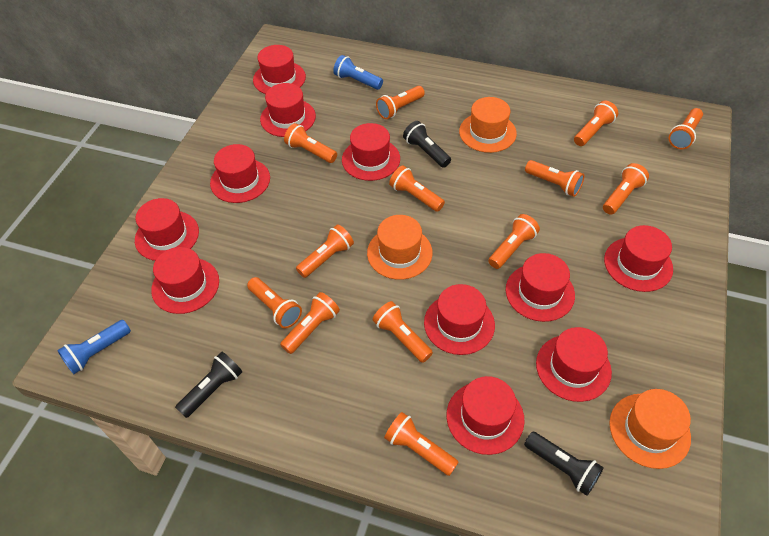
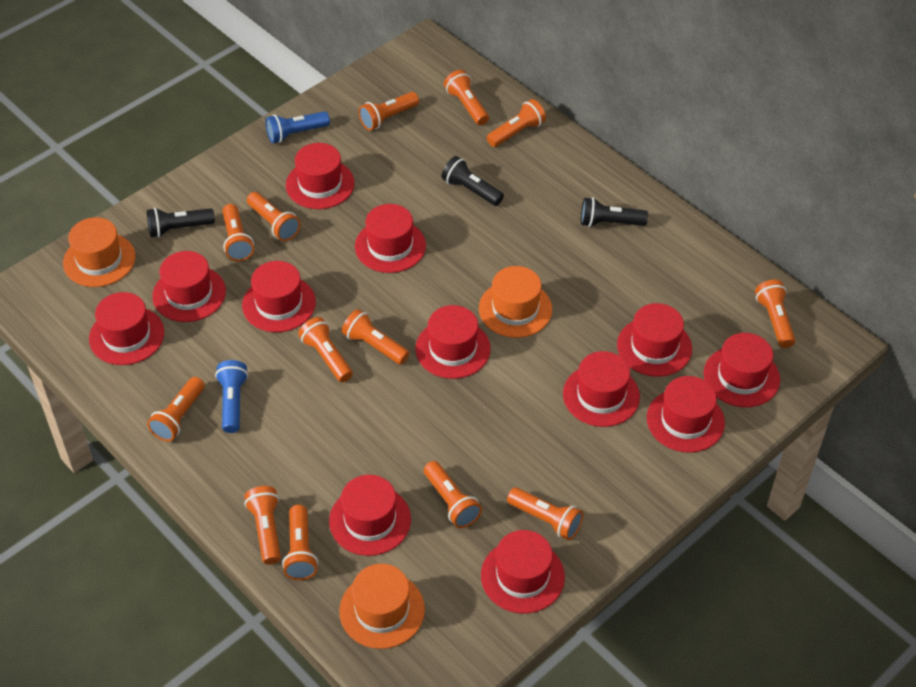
red hat: 11 -> 12

